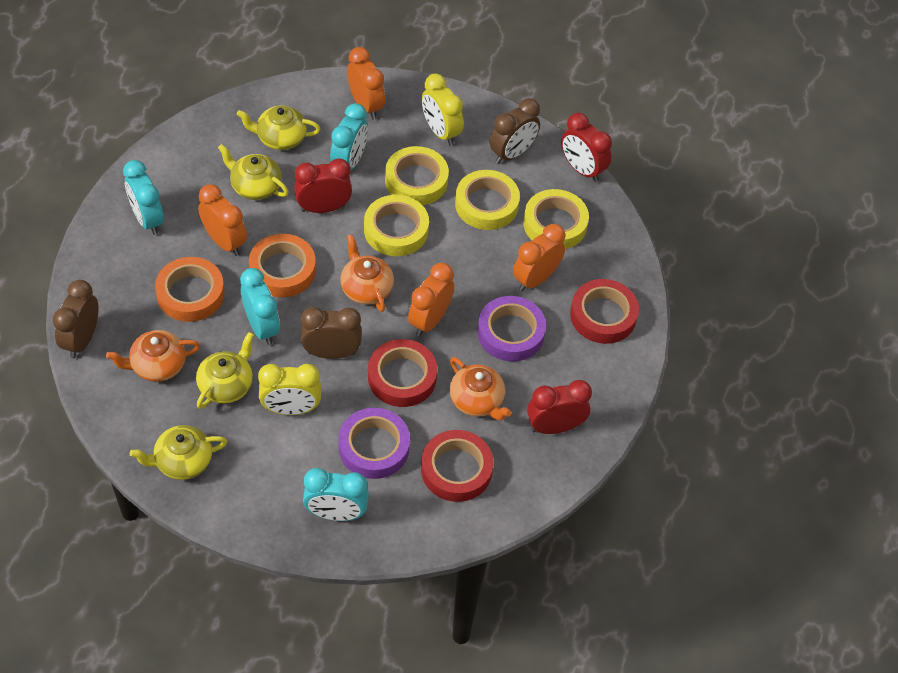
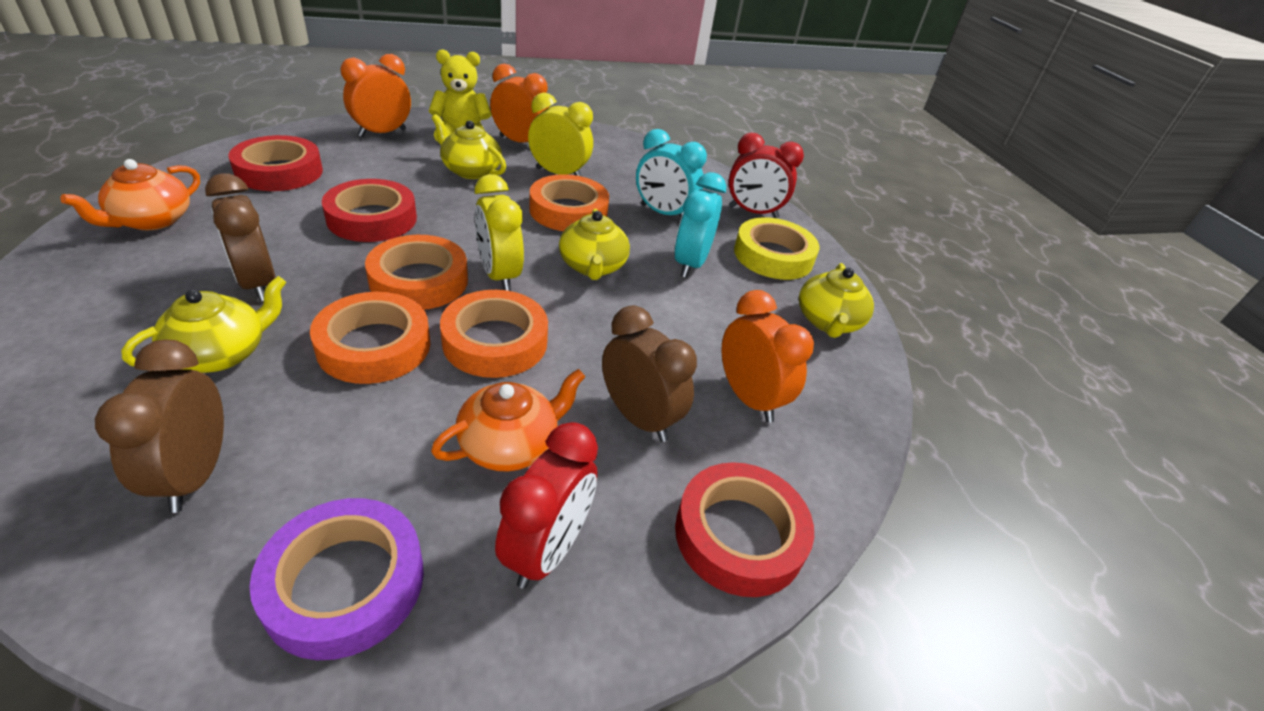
orange clock: 4 -> 3
orange tape: 2 -> 4
orange teapot: 3 -> 2
purple tape: 2 -> 1
red clock: 3 -> 2
turquoise clock: 4 -> 2
yellow tape: 4 -> 1
yellow teddy bear: 0 -> 1

